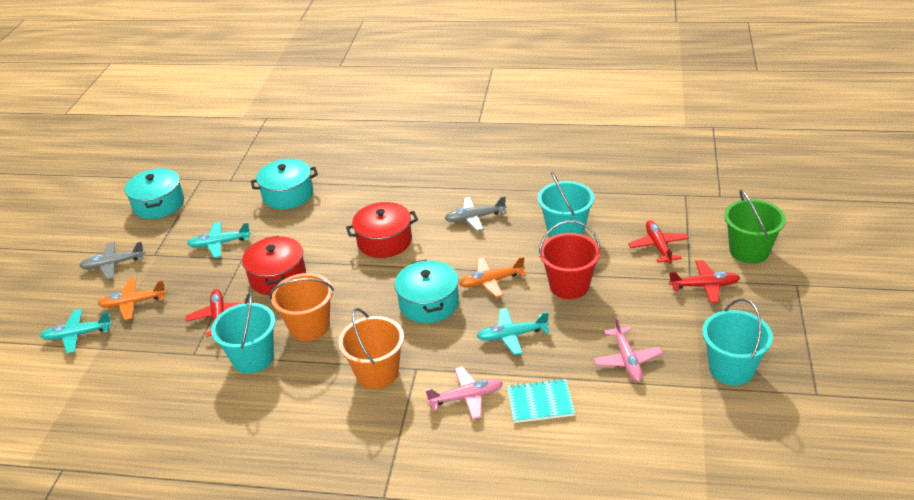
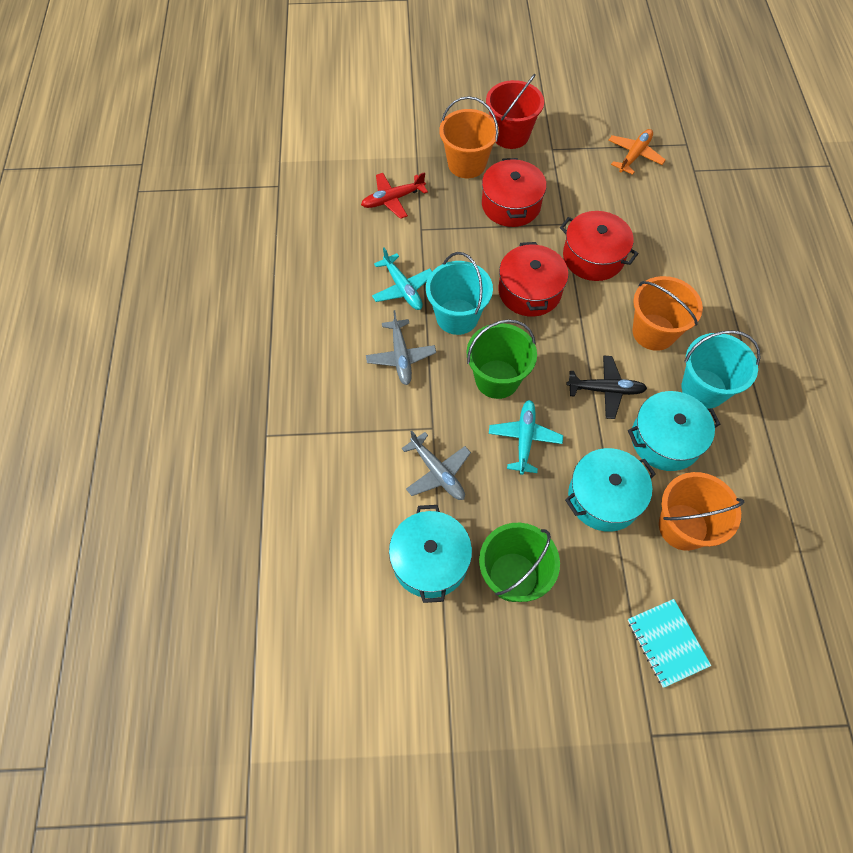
black plane: 0 -> 1
green bucket: 1 -> 2
orange bucket: 2 -> 3
orange plane: 2 -> 1
pink plane: 2 -> 0
red plane: 3 -> 1
red pot: 2 -> 3
turquoise bucket: 3 -> 2
turquoise plane: 3 -> 2

